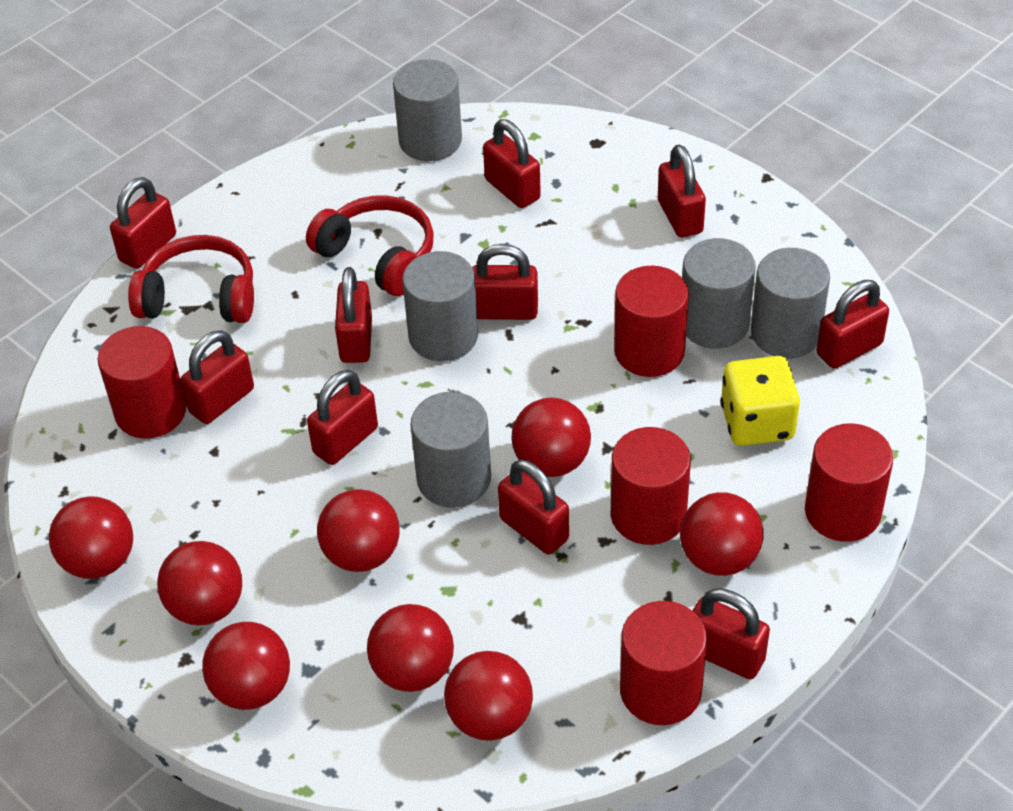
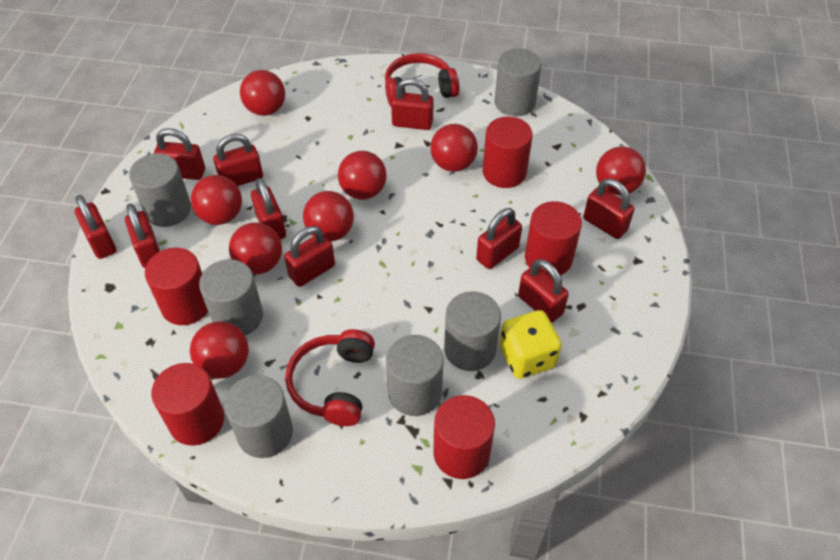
grey cylinder: 5 -> 6

